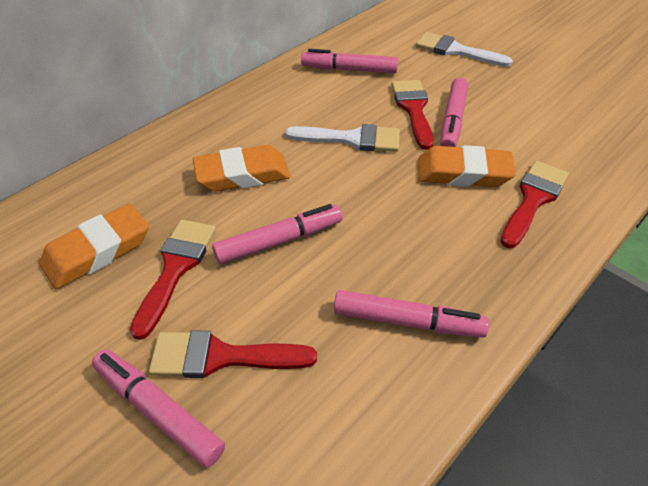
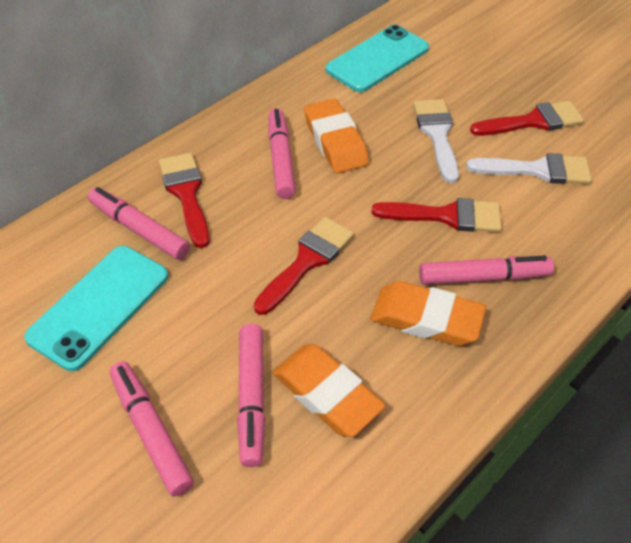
turquoise phone: 0 -> 2

